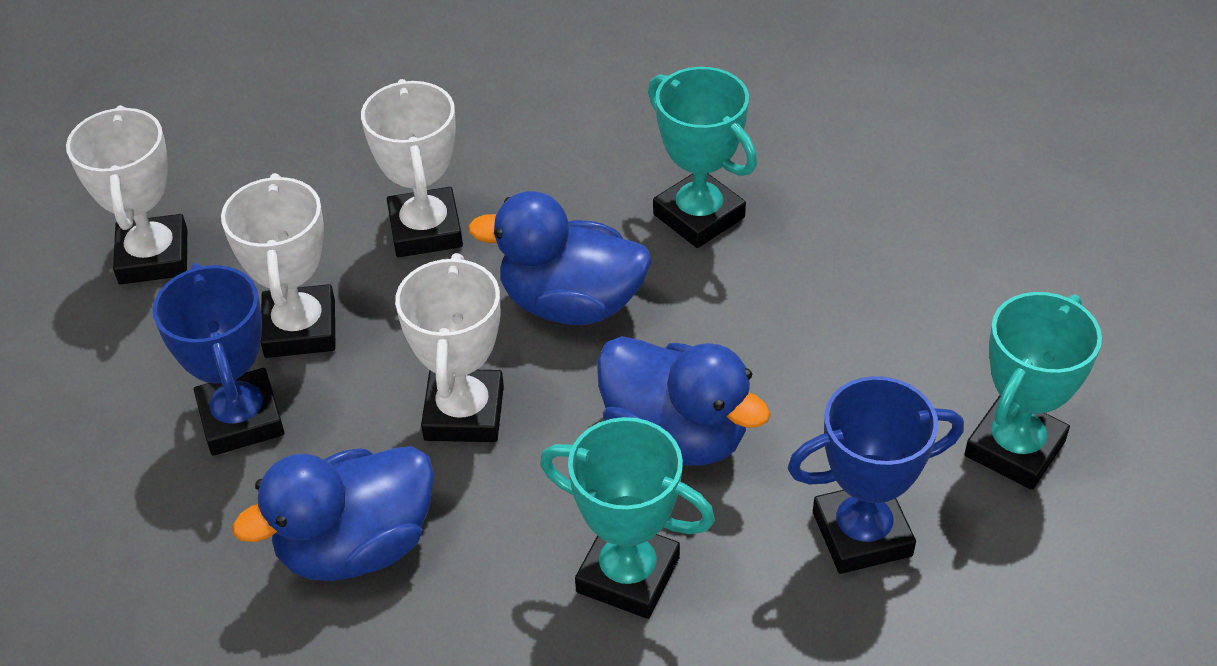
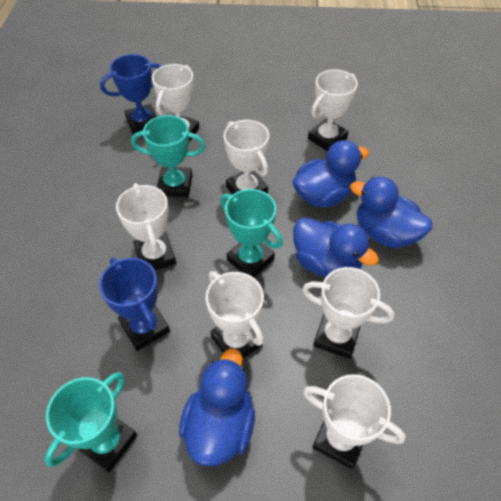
blue duck: 3 -> 4
white trophy: 4 -> 7

